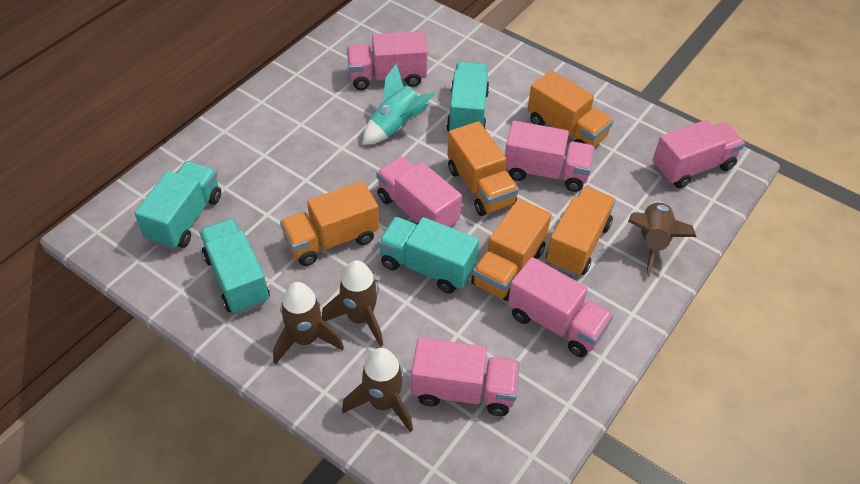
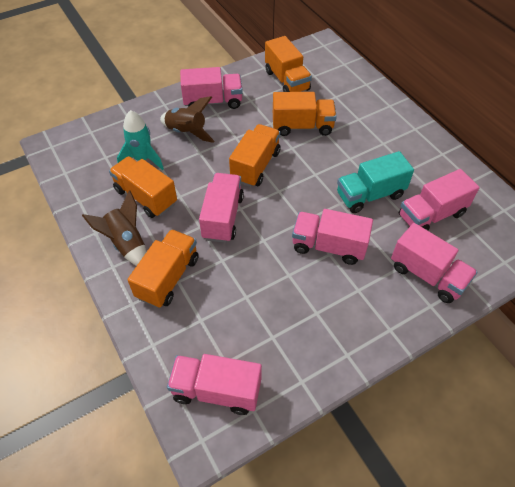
brown rocket: 4 -> 2
turquoise truck: 4 -> 1

